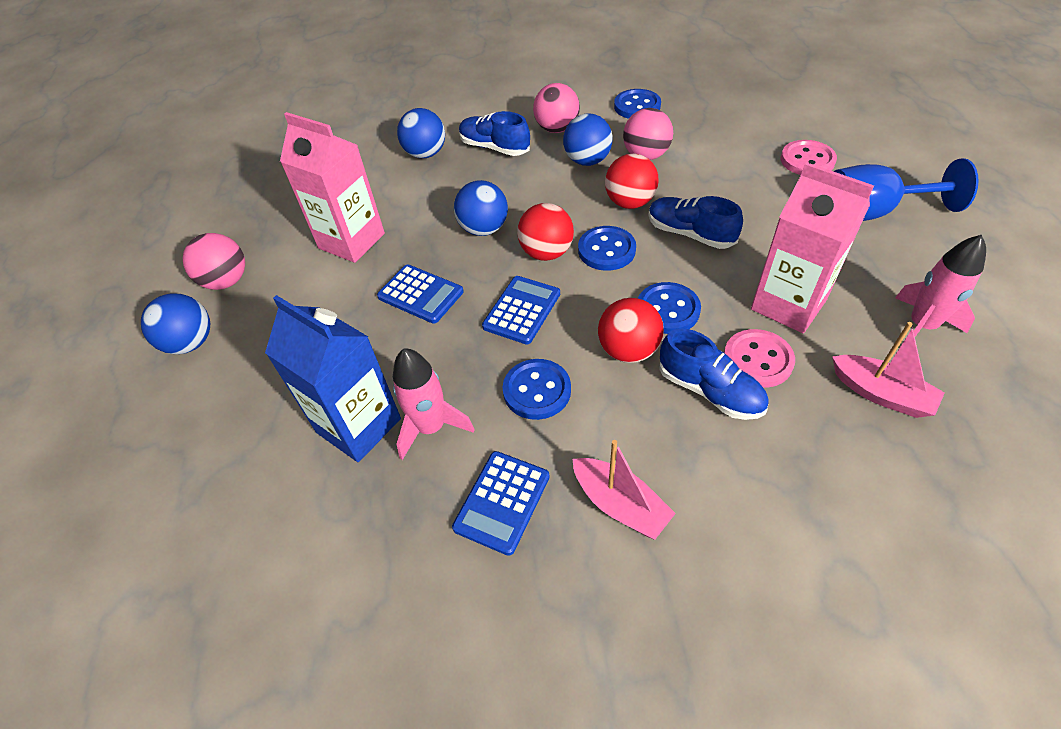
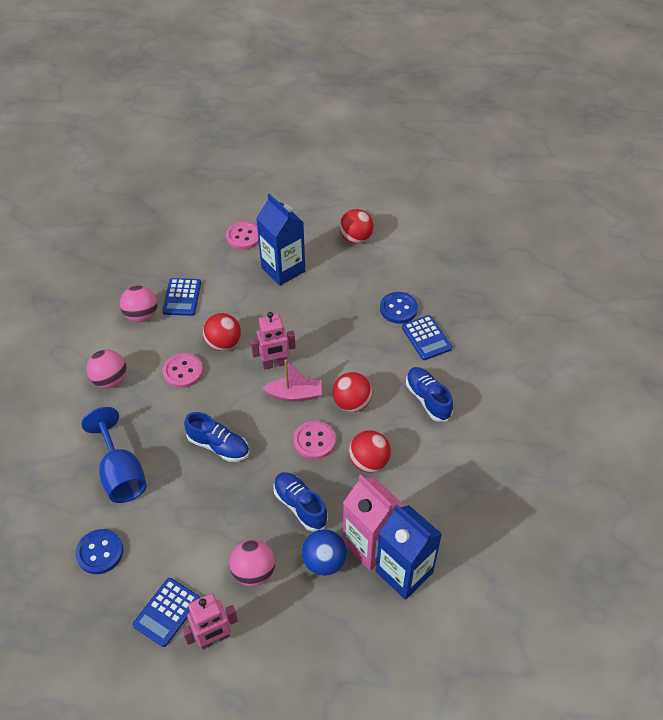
blue ball: 4 -> 1
blue button: 4 -> 2
blue carton: 1 -> 2
pink boat: 2 -> 1
pink button: 2 -> 3
pink carton: 2 -> 1
pink robot: 0 -> 2
pink rocket: 2 -> 0
red ball: 3 -> 4

